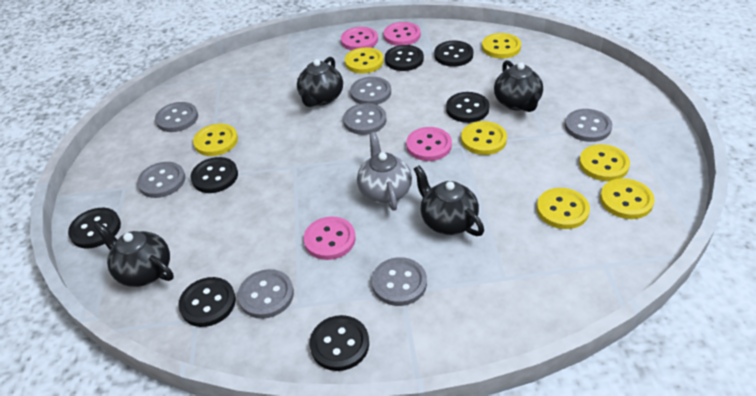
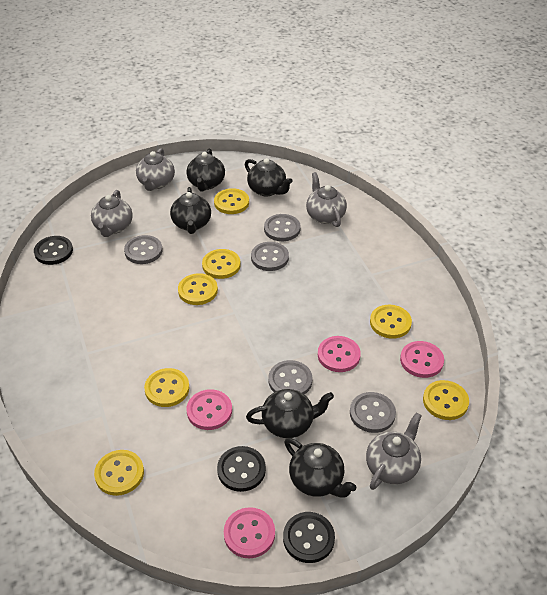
black button: 7 -> 3
black teapot: 4 -> 5
grey button: 7 -> 5
grey teapot: 1 -> 4

